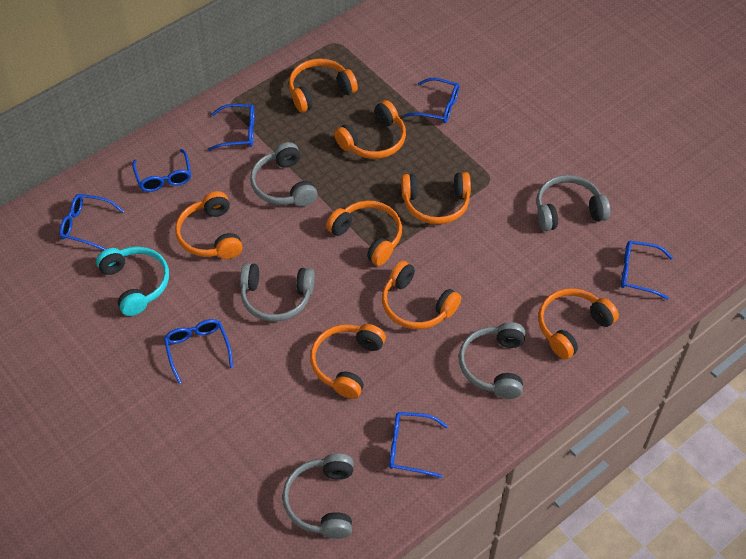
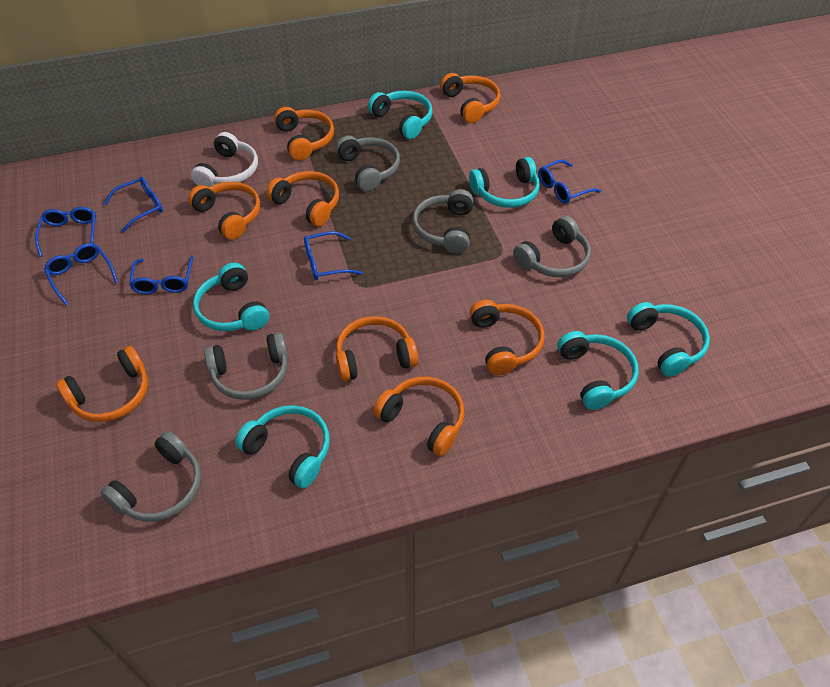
blue glasses: 7 -> 6
turquoise headphones: 1 -> 6
white headphones: 0 -> 1

